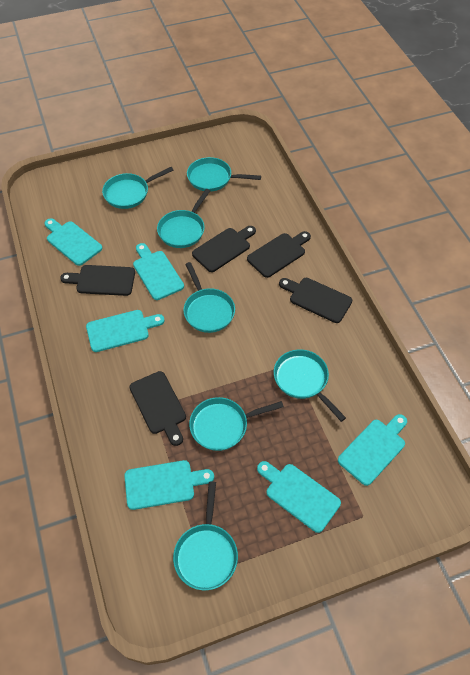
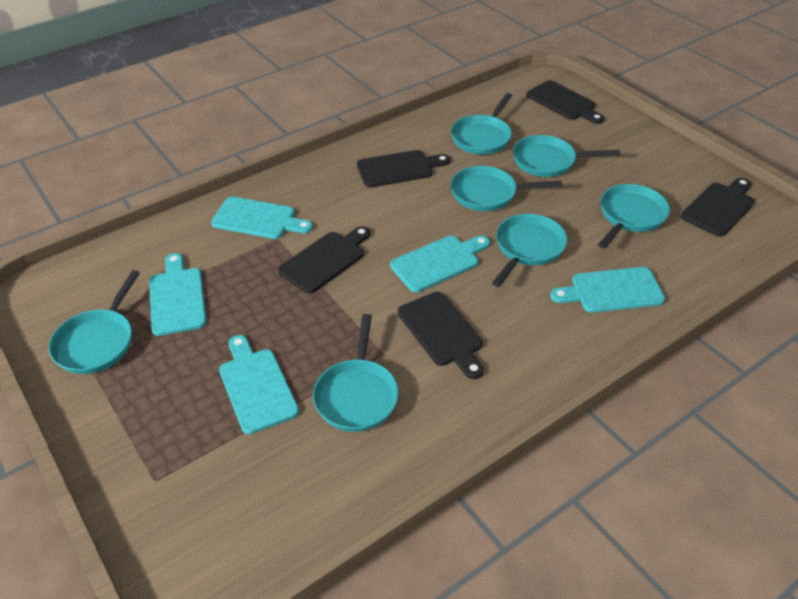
turquoise cutting board: 6 -> 5

